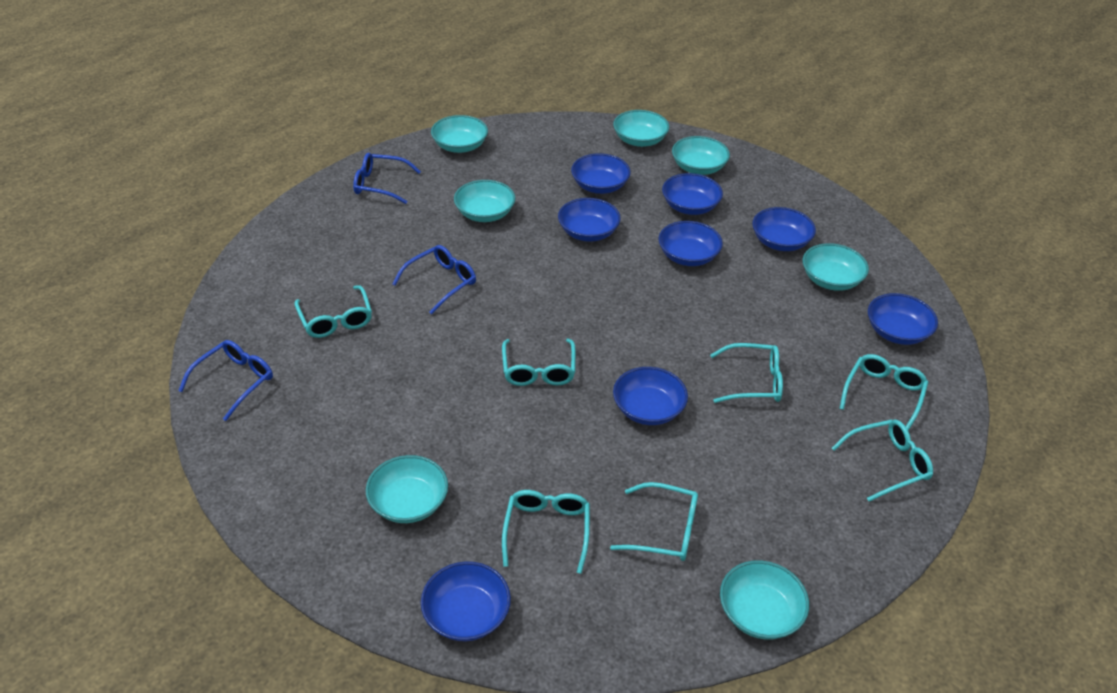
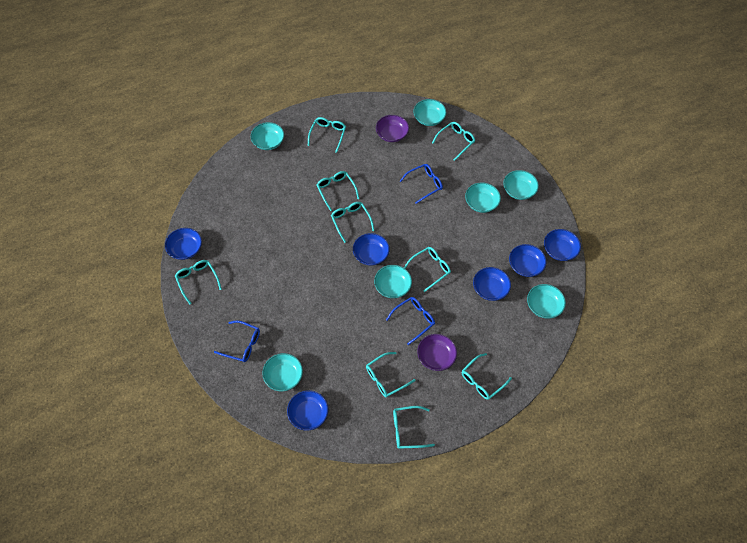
blue bowl: 8 -> 6
purple bowl: 0 -> 2
turquoise glasses: 7 -> 9

